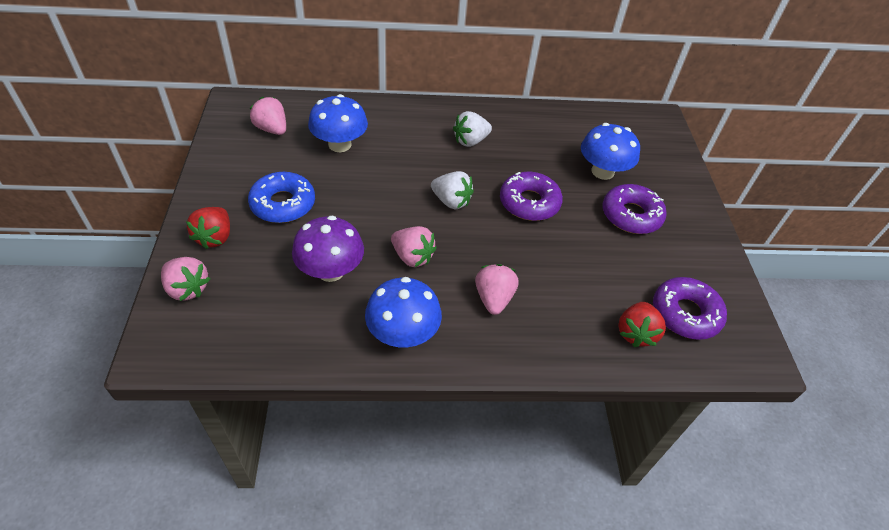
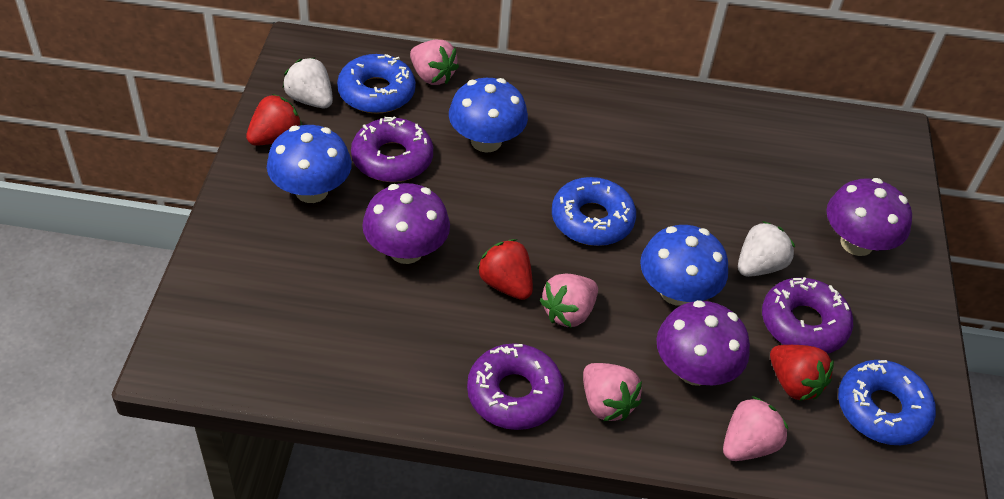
blue donut: 1 -> 3
purple mushroom: 1 -> 3
red strawberry: 2 -> 3

